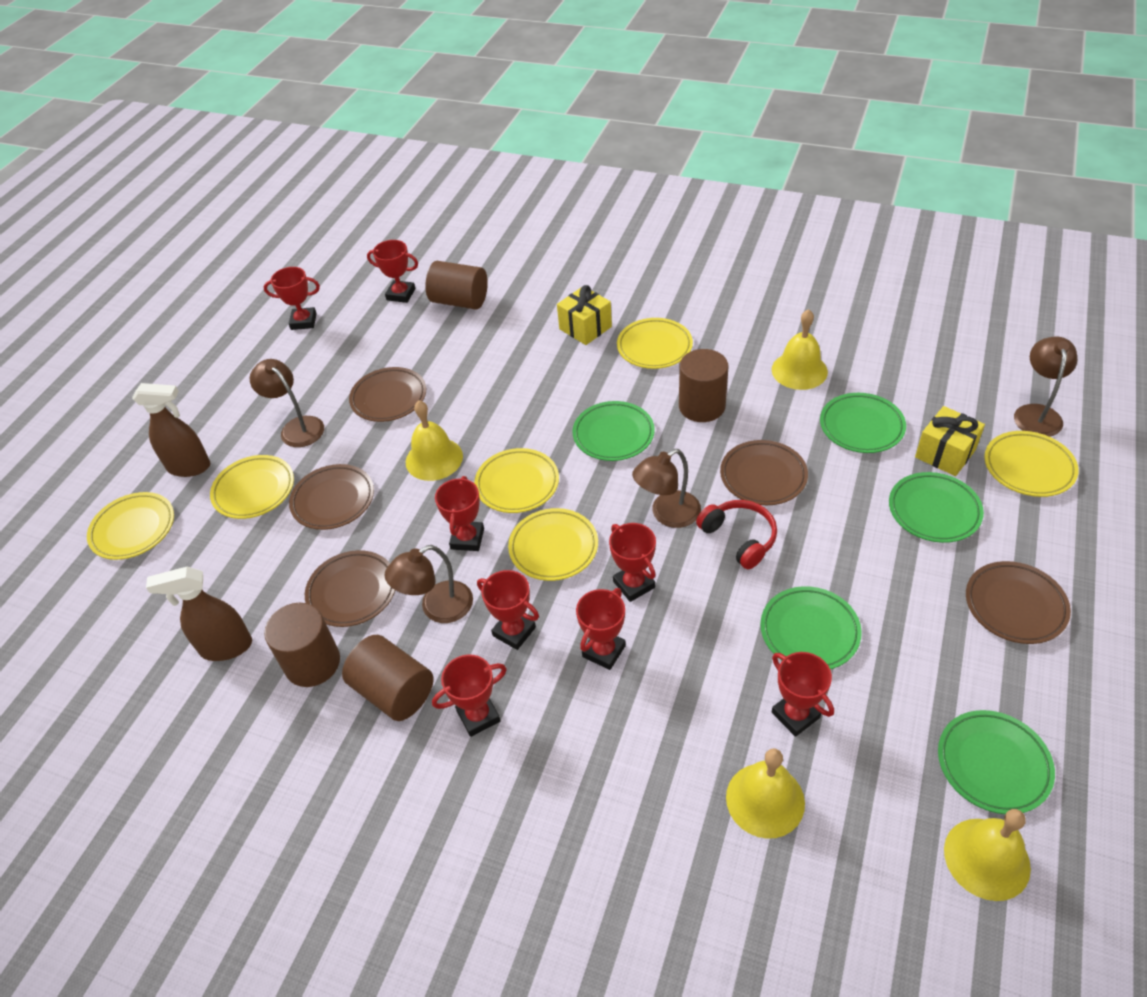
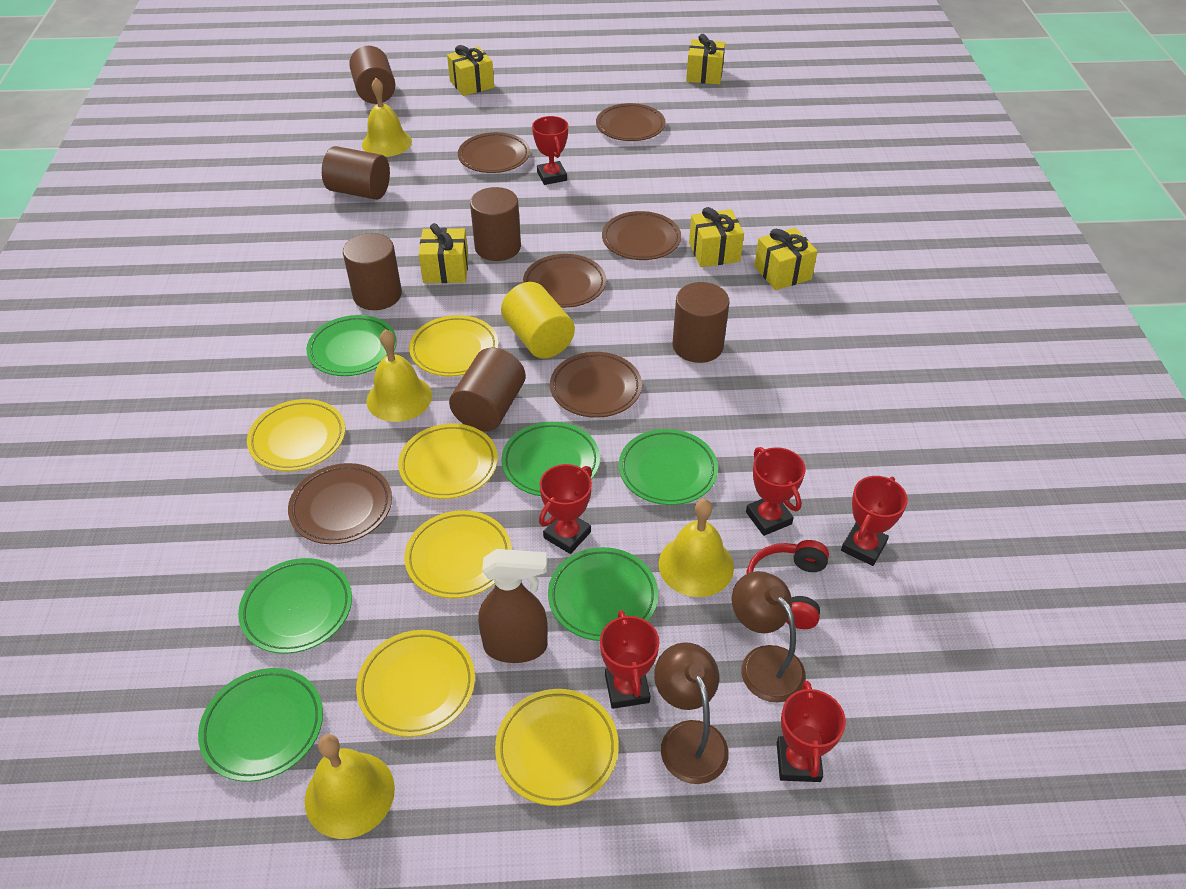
brown cylinder: 4 -> 6
brown lamp: 4 -> 2
brown plate: 5 -> 6
brown spray bottle: 2 -> 1
green plate: 5 -> 6
red trophy: 8 -> 6
yellow cylinder: 0 -> 1
yellow gift: 2 -> 5

